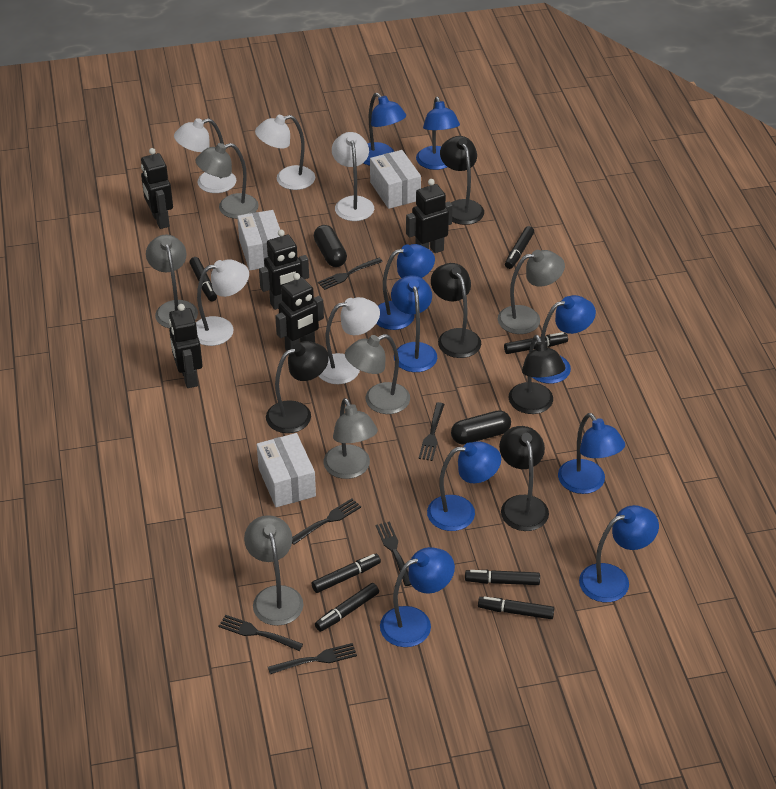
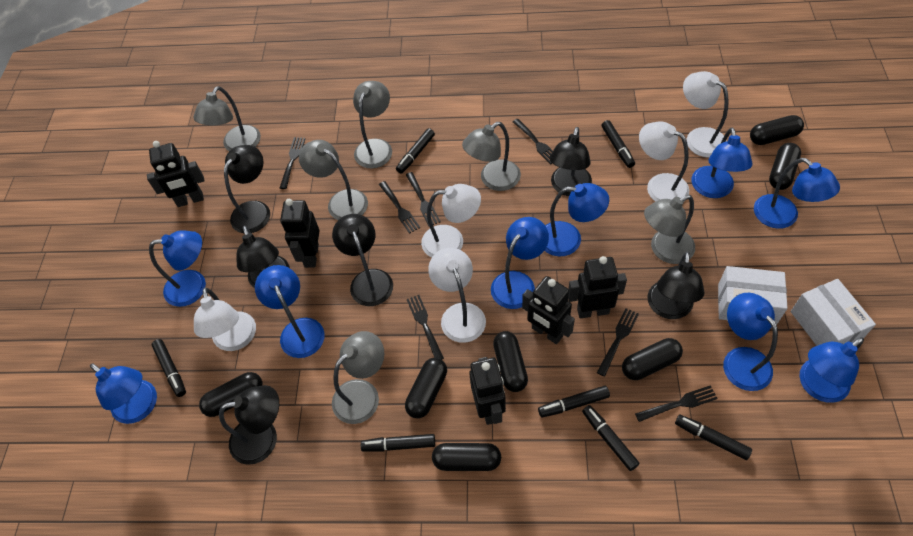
black capsule: 2 -> 7
black fork: 6 -> 7
black lamp: 5 -> 6
white box: 3 -> 2

